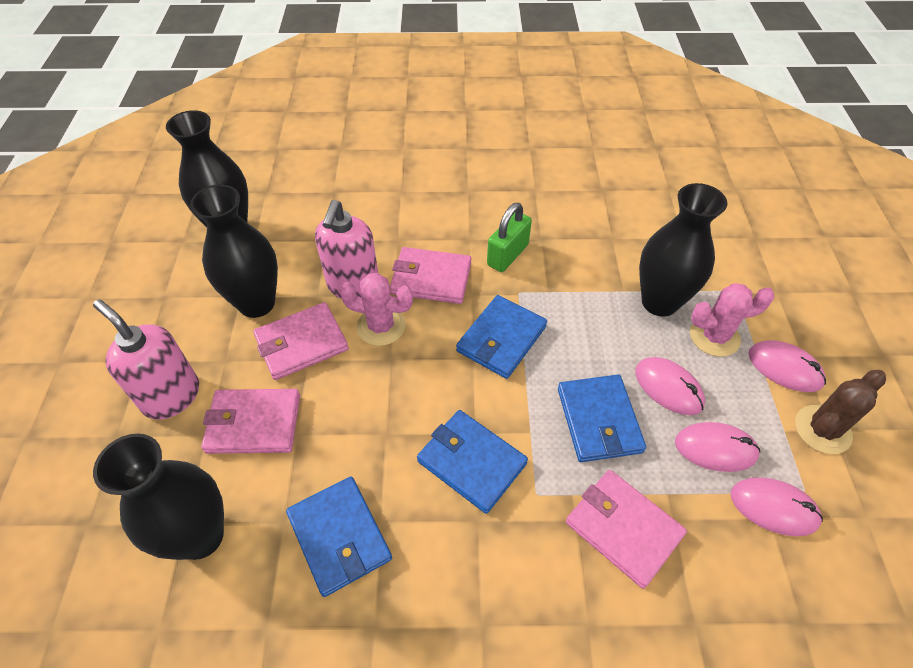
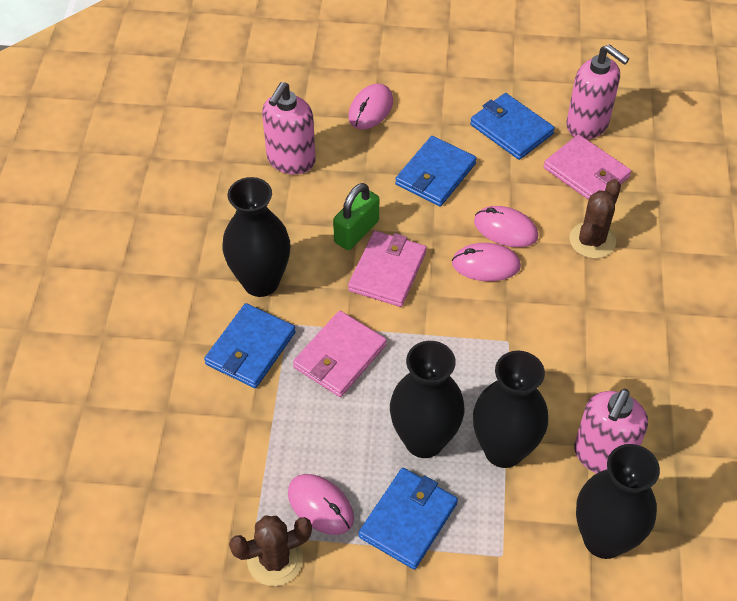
brown cactus: 1 -> 2
pink cactus: 2 -> 0
pink soap dispenser: 2 -> 3
pink wallet: 4 -> 3

